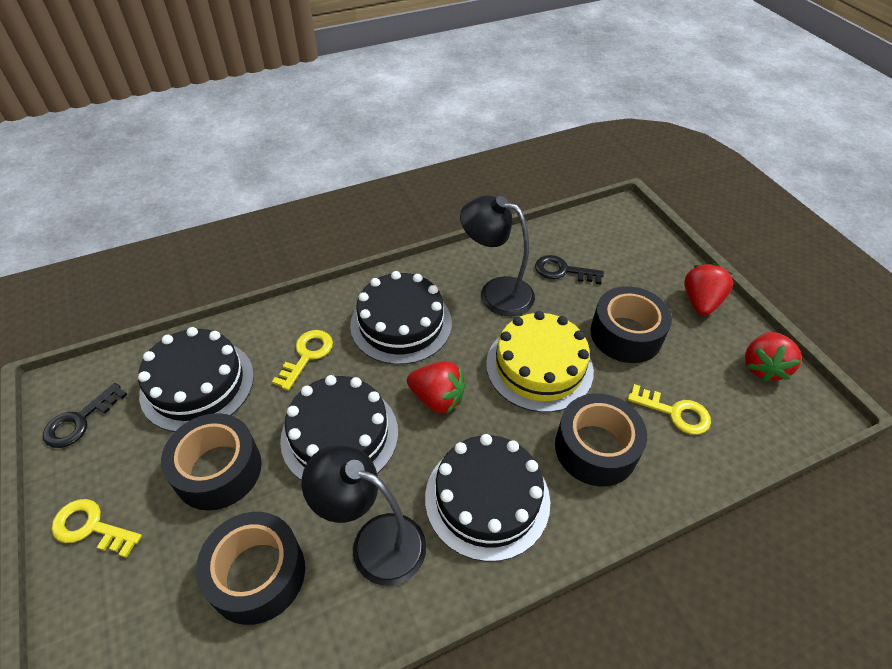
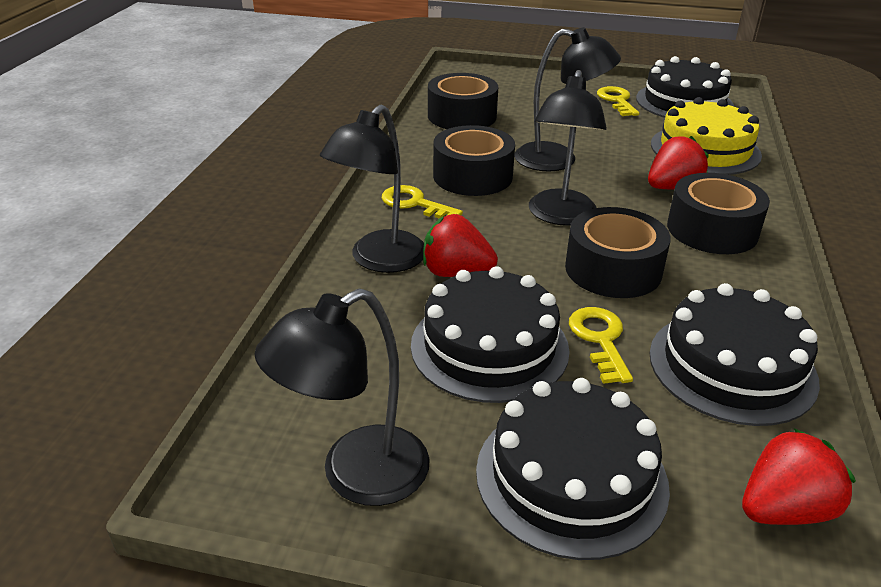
black key: 2 -> 0
black lamp: 2 -> 4

